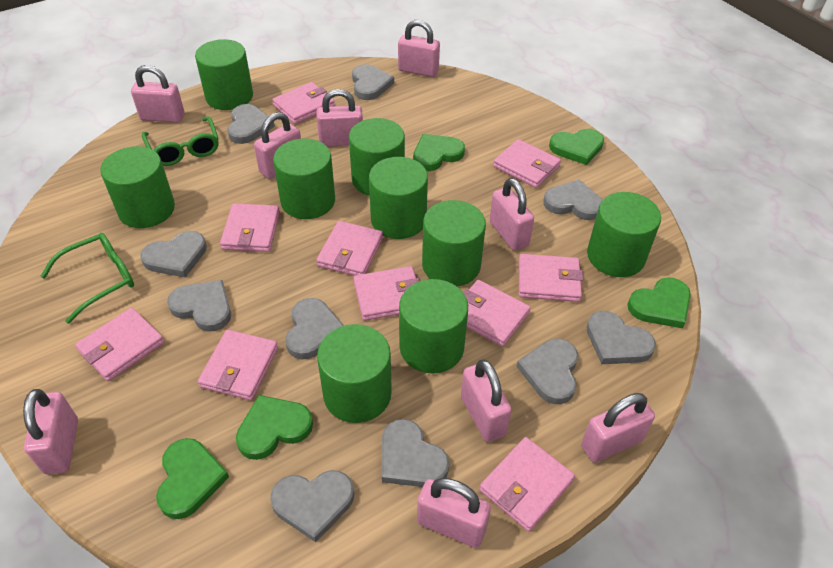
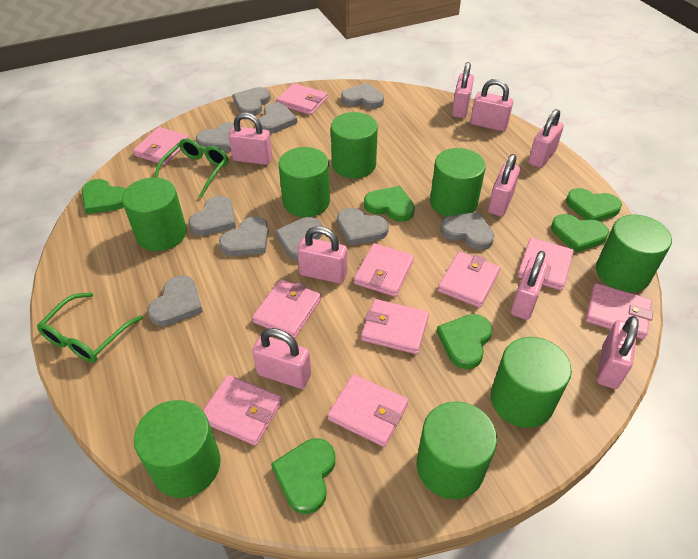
green cylinder: 9 -> 8
green heart: 5 -> 6

